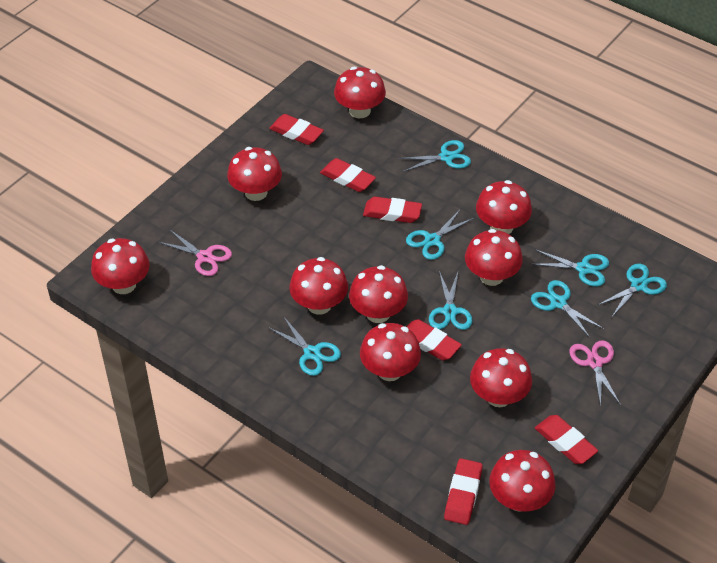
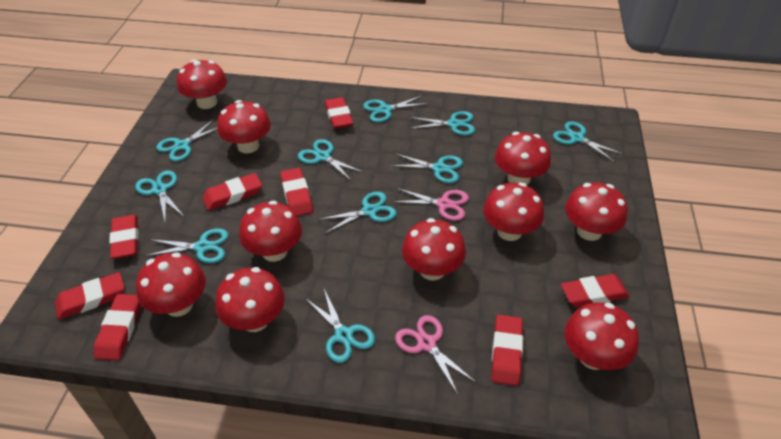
red eraser: 6 -> 8
turquoise scissors: 7 -> 10

